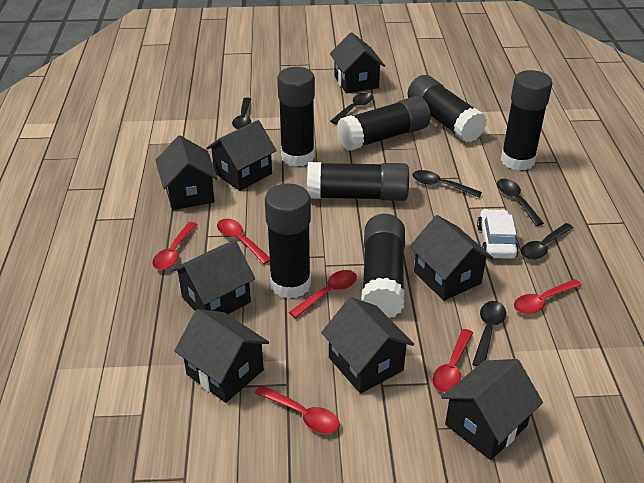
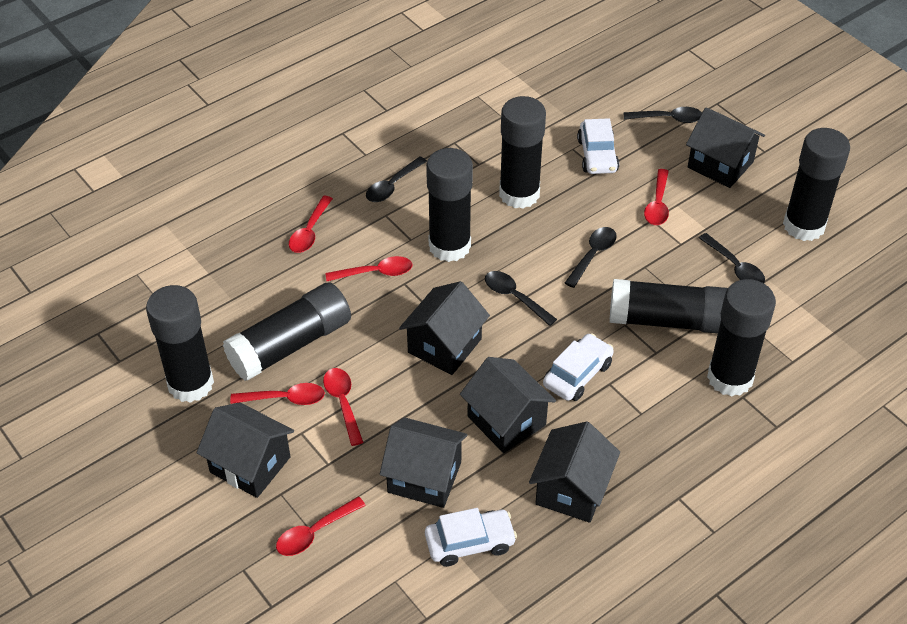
black house: 8 -> 6
black spoon: 6 -> 5
white car: 1 -> 3

